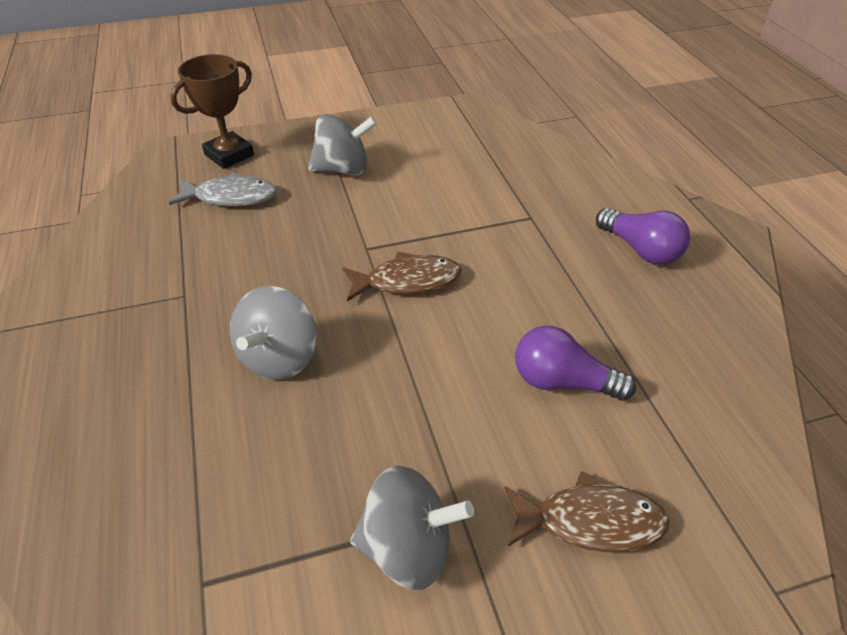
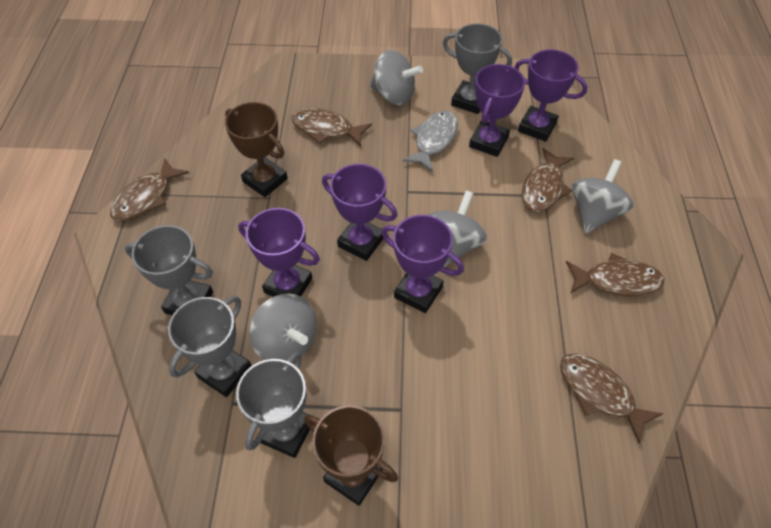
brown fish: 2 -> 5
brown trophy: 1 -> 2
grey spinning top: 3 -> 4
grey trophy: 0 -> 4
purple light bulb: 2 -> 0
purple trophy: 0 -> 5

